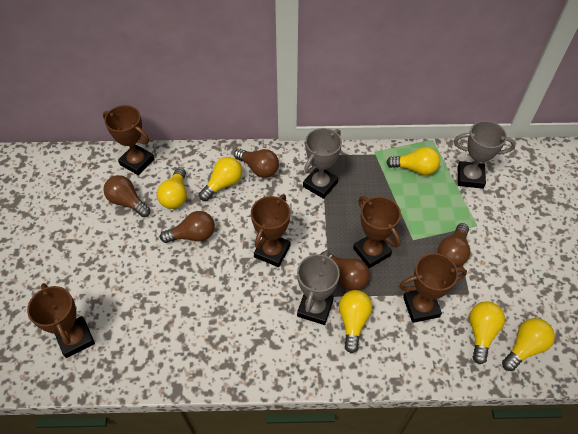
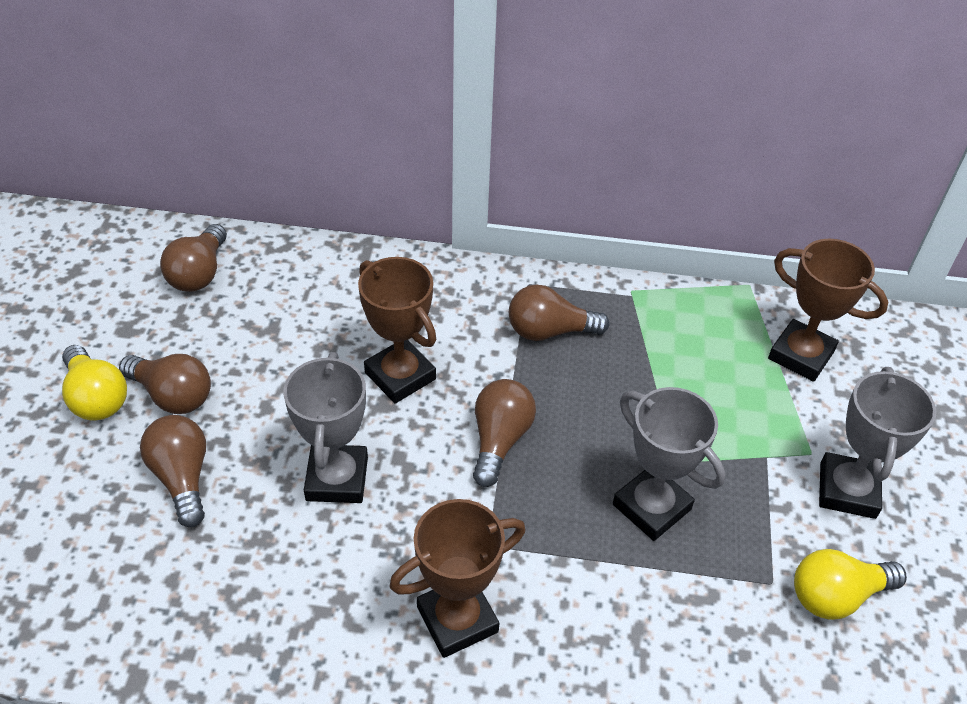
brown trophy: 5 -> 3
yellow light bulb: 6 -> 2

